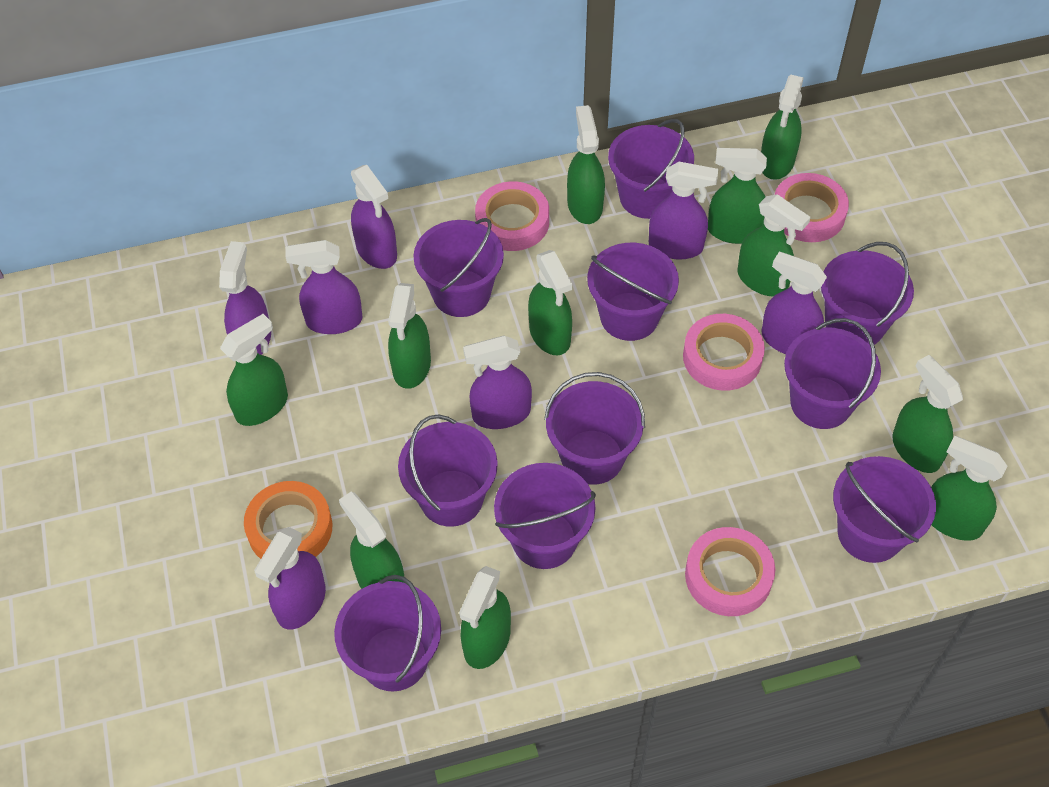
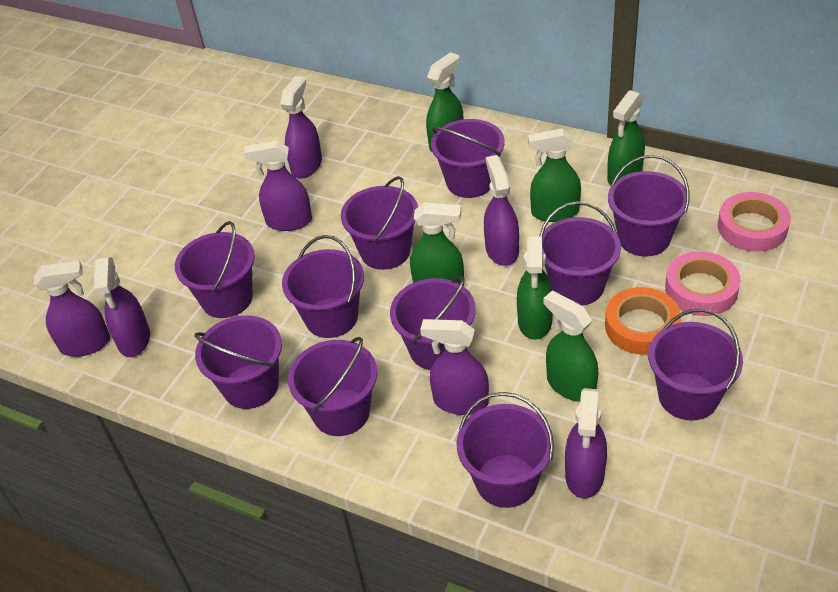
green spray bottle: 11 -> 6
pink tape: 4 -> 2
purple bucket: 10 -> 11

